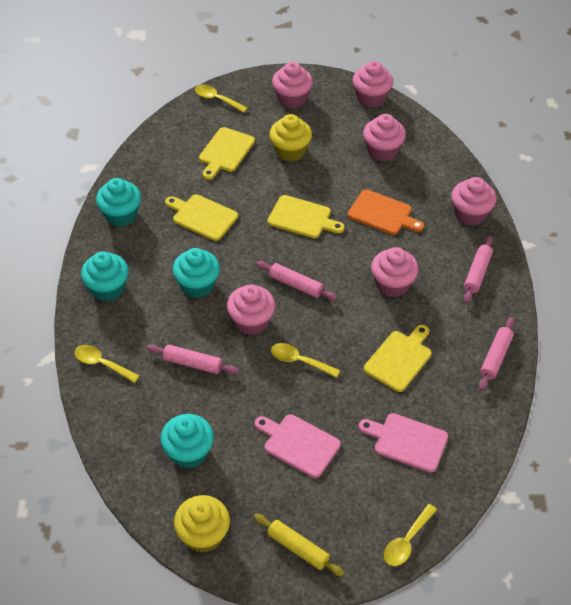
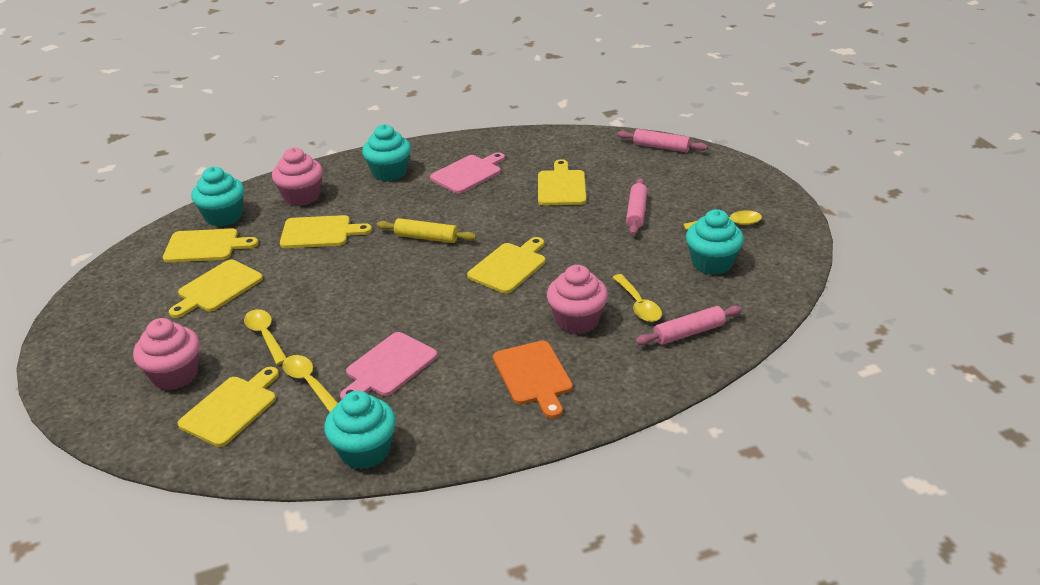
pink cupcake: 6 -> 3
pink rolling pin: 4 -> 3
yellow cupcake: 2 -> 0
yellow cutting board: 4 -> 6

